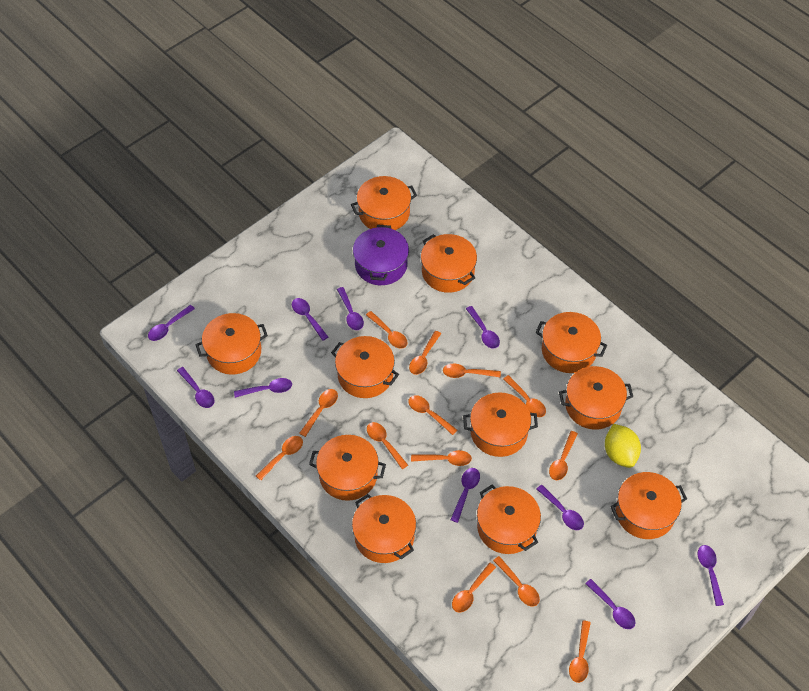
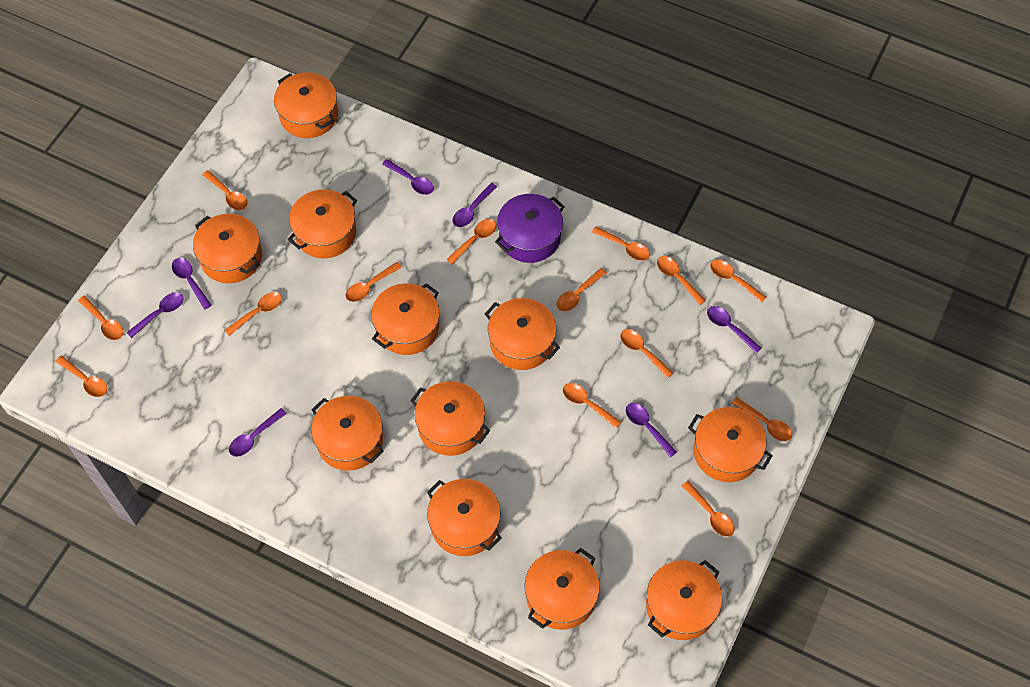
orange spoon: 13 -> 14
purple spoon: 10 -> 7
yellow lemon: 1 -> 0

